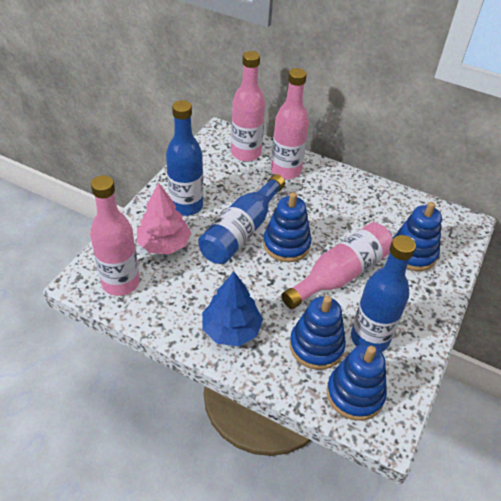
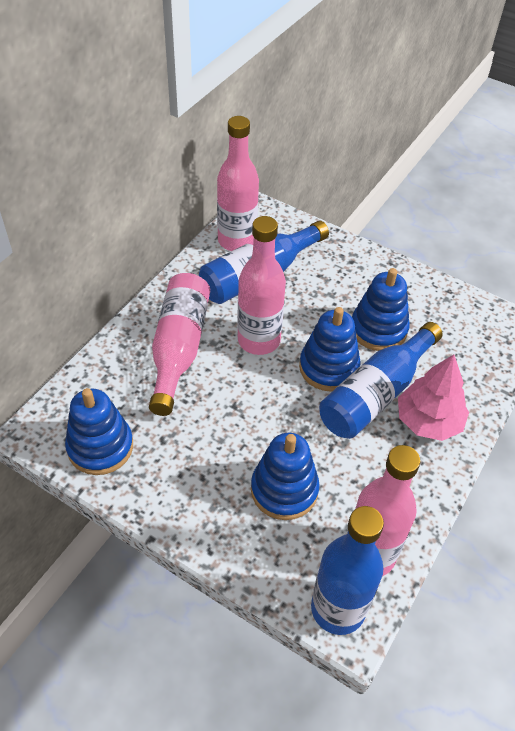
blue tree: 1 -> 0

